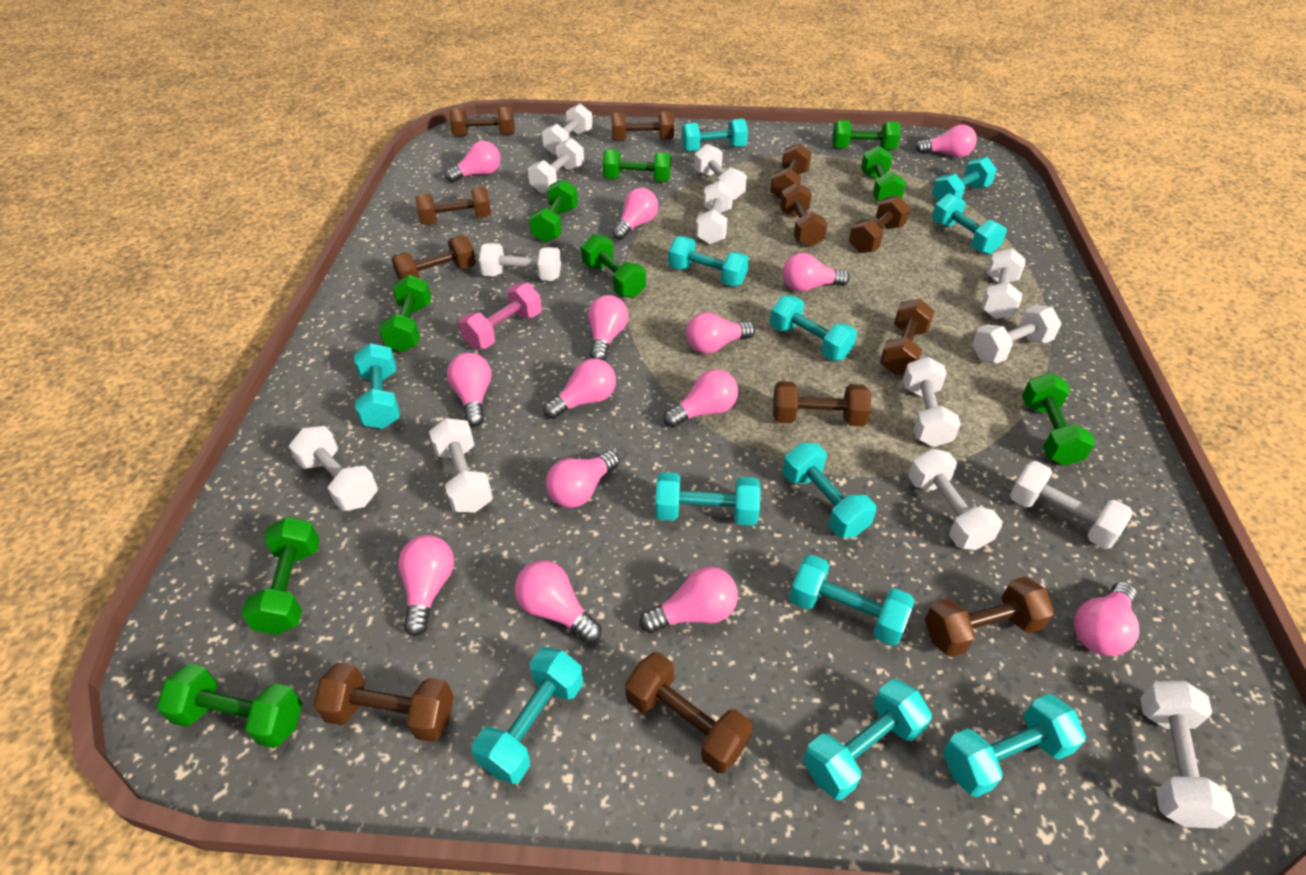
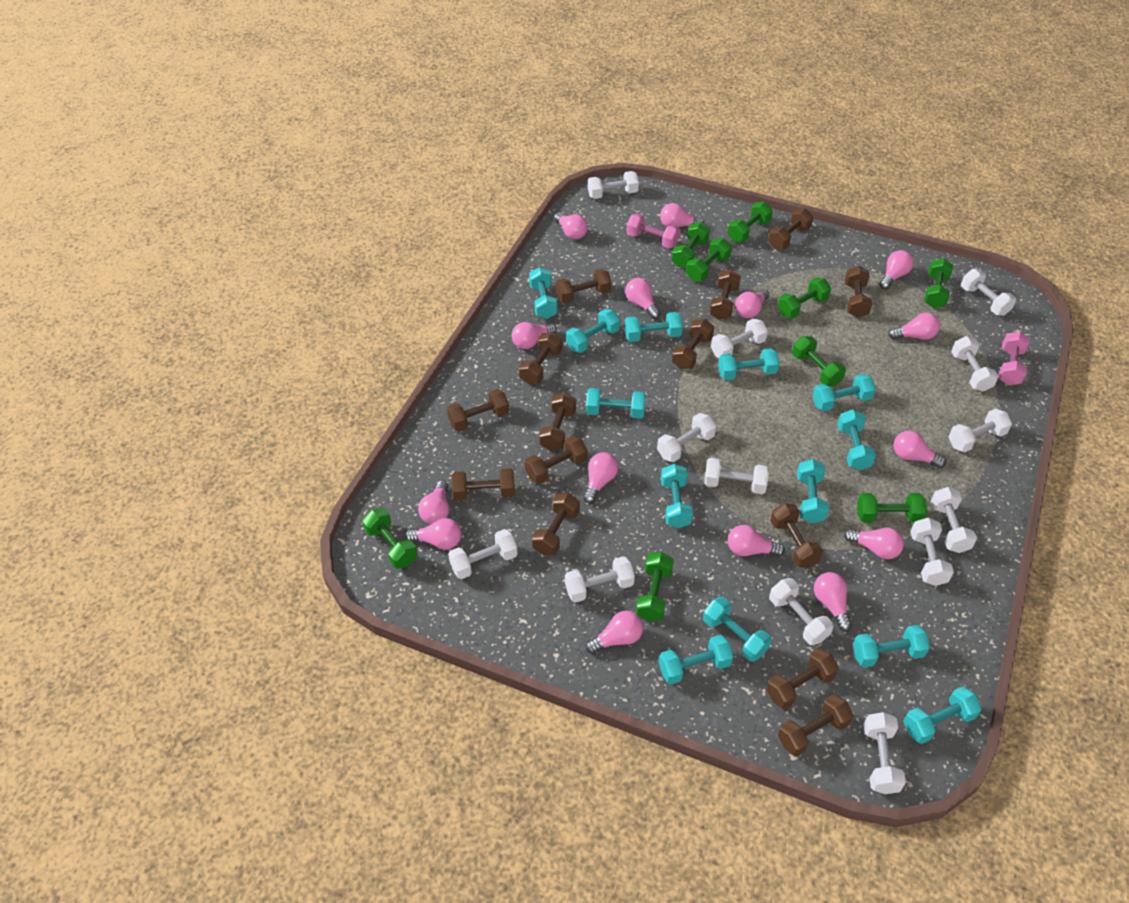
brown dumbbell: 12 -> 14
pink dumbbell: 1 -> 2
pink light bulb: 14 -> 15
turquoise dumbbell: 12 -> 13

